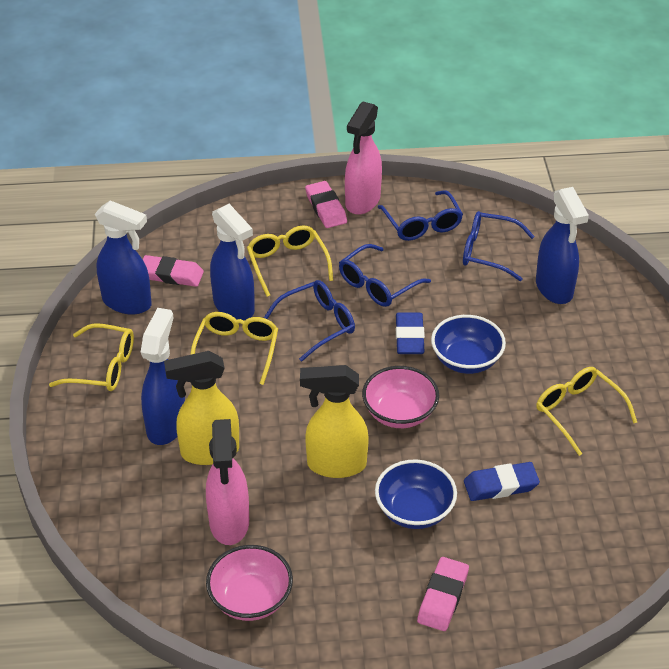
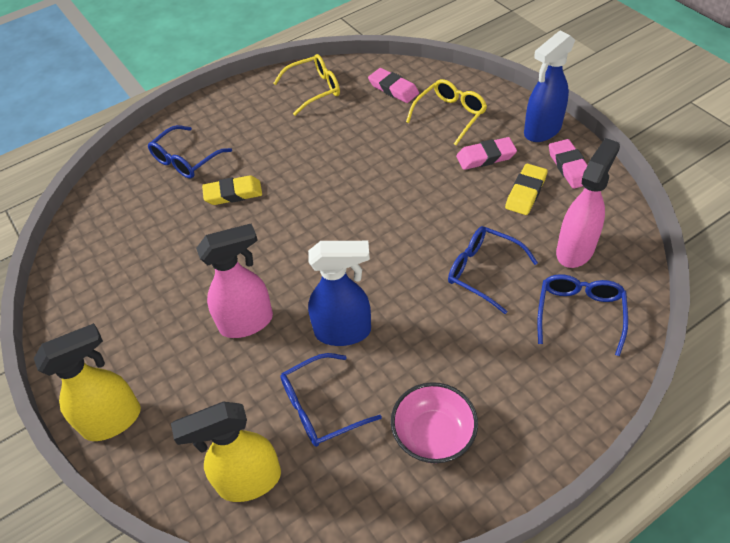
blue bowl: 2 -> 0
blue eraser: 2 -> 0
blue spray bottle: 4 -> 2
pink bowl: 2 -> 1
yellow eraser: 0 -> 2
yellow glasses: 4 -> 2

